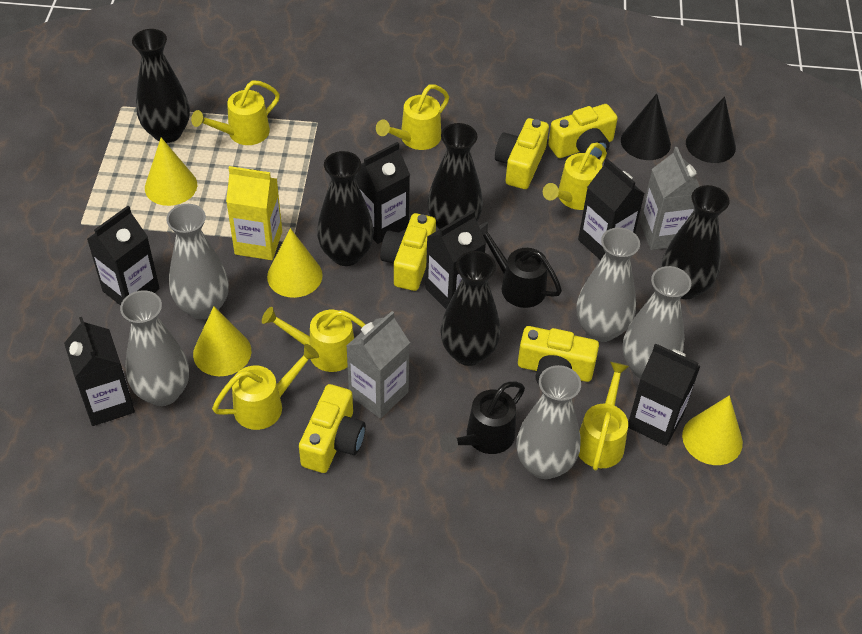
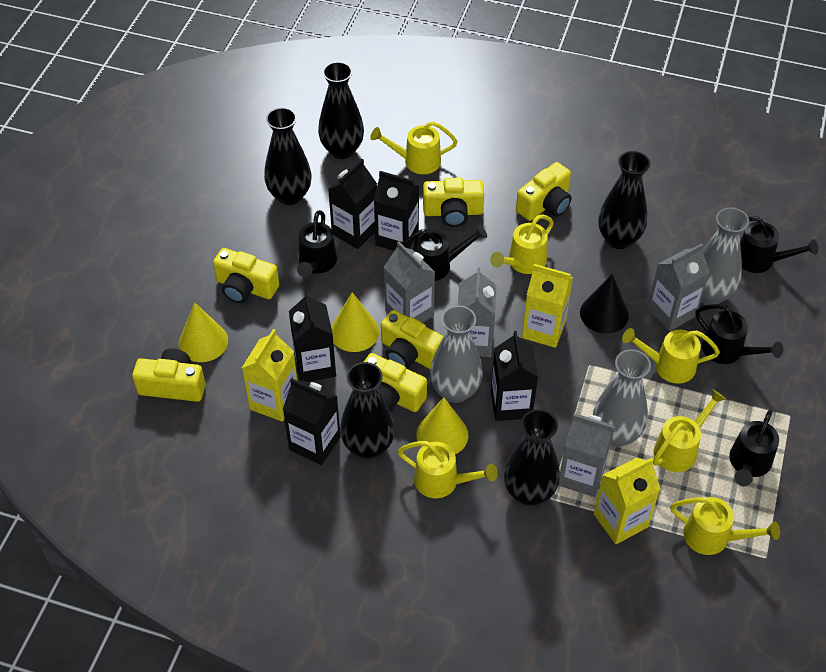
black carton: 6 -> 5
black cone: 2 -> 1
black watering can: 2 -> 5
grey carton: 2 -> 4
grey vase: 5 -> 3
yellow camera: 5 -> 6
yellow carton: 1 -> 3
yellow cone: 4 -> 3

